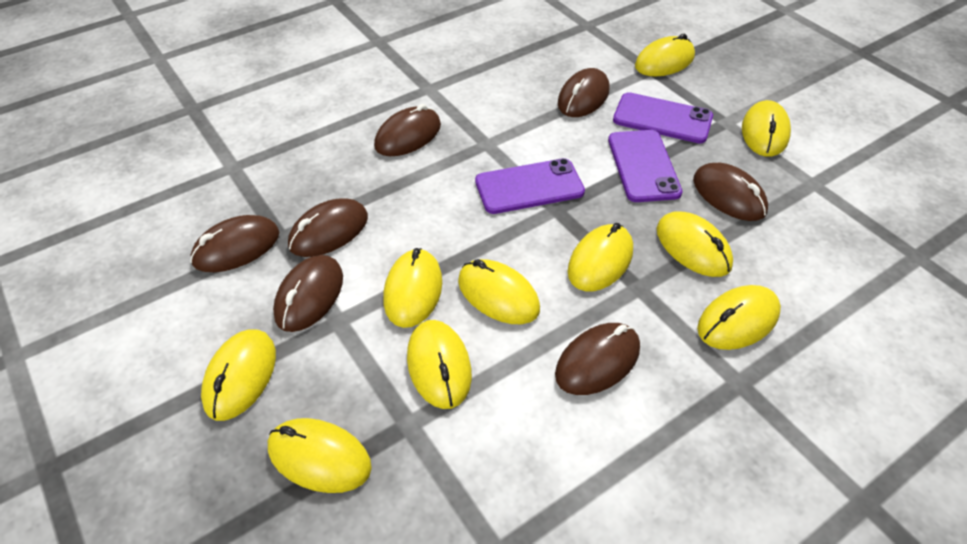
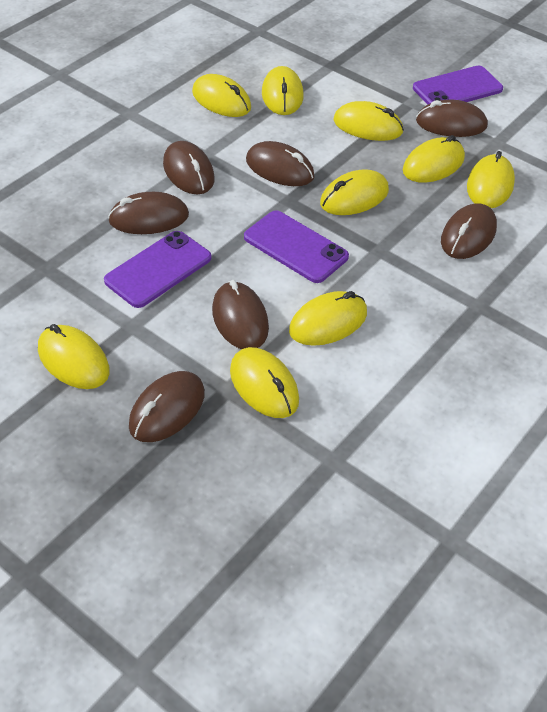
yellow mouse: 10 -> 9

